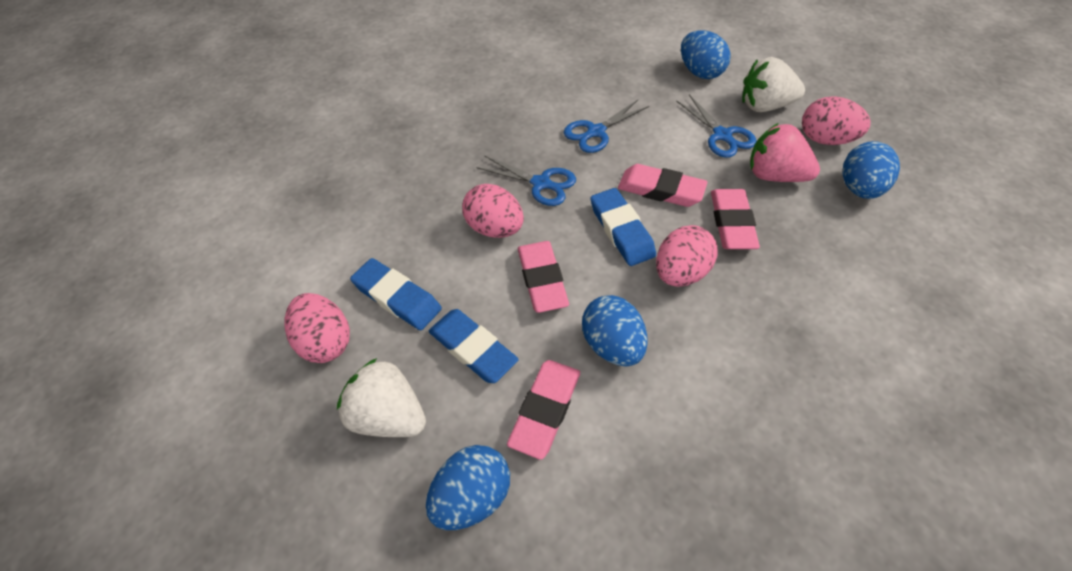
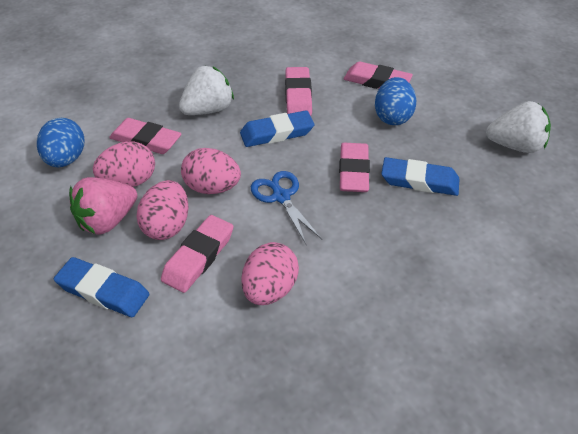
blue egg: 4 -> 2
blue scissors: 3 -> 1
pink eraser: 4 -> 5

